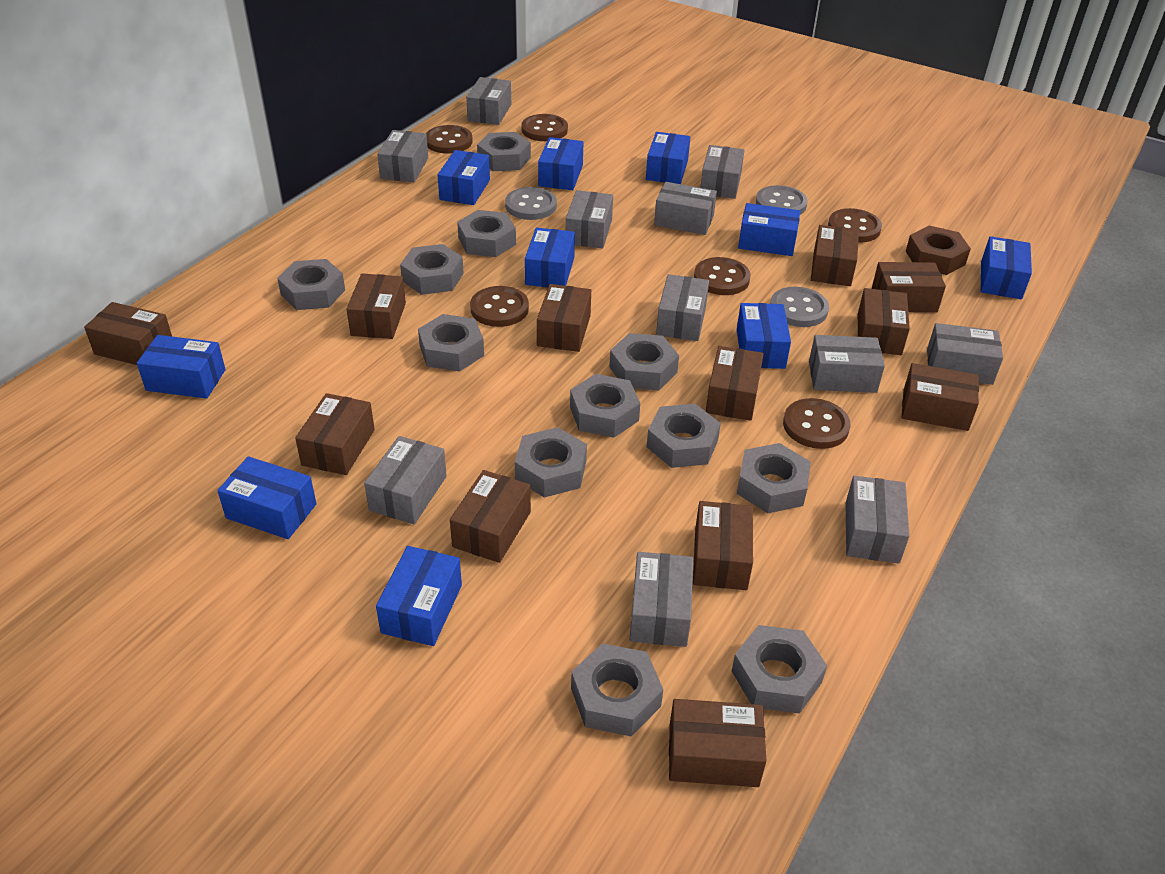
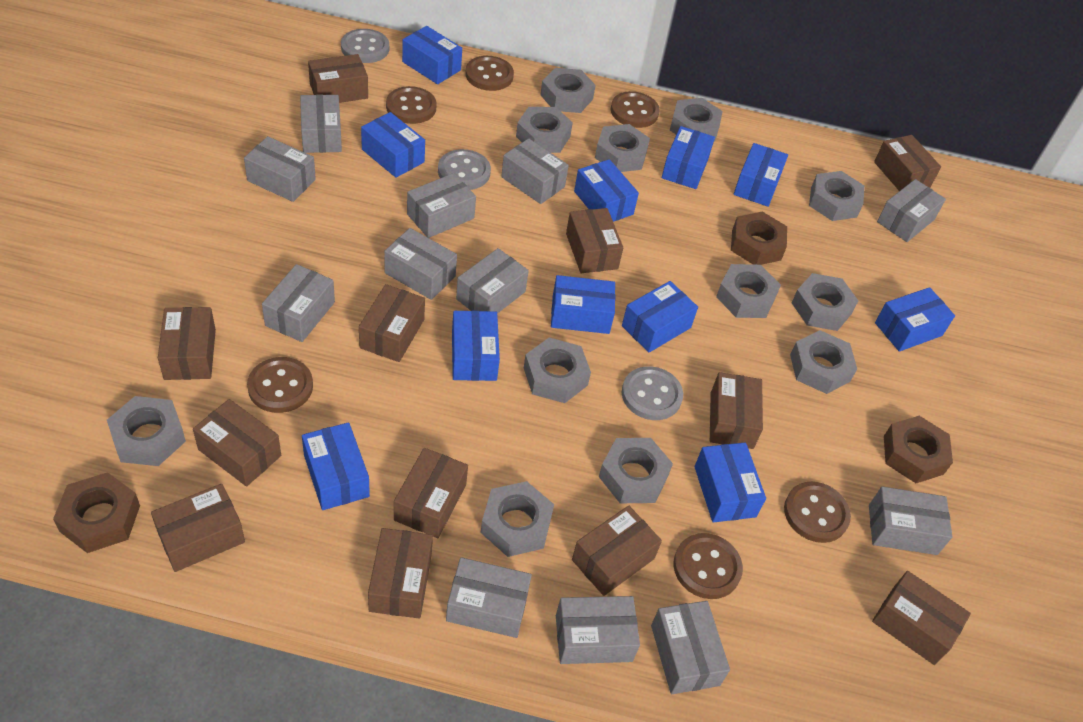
blue box: 10 -> 11
brown nut: 1 -> 3
grey box: 11 -> 12

